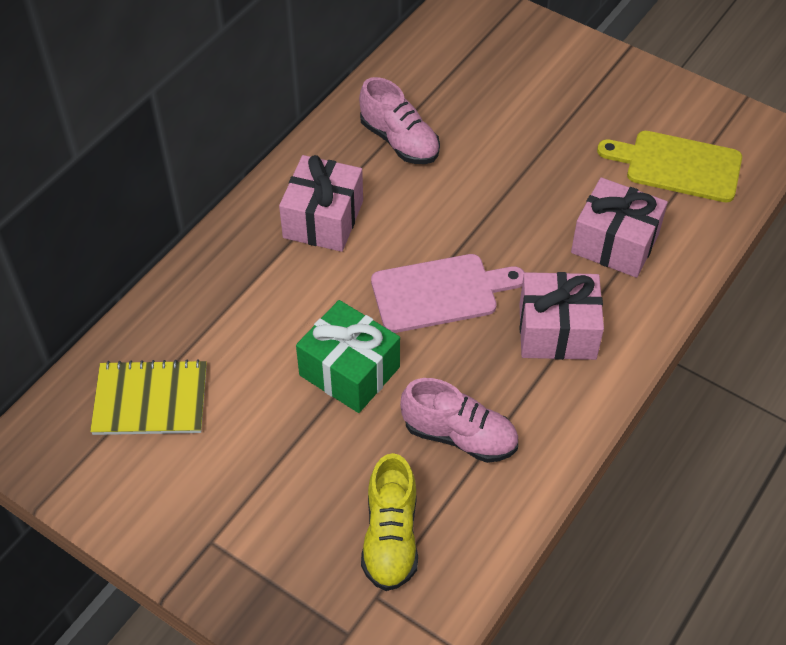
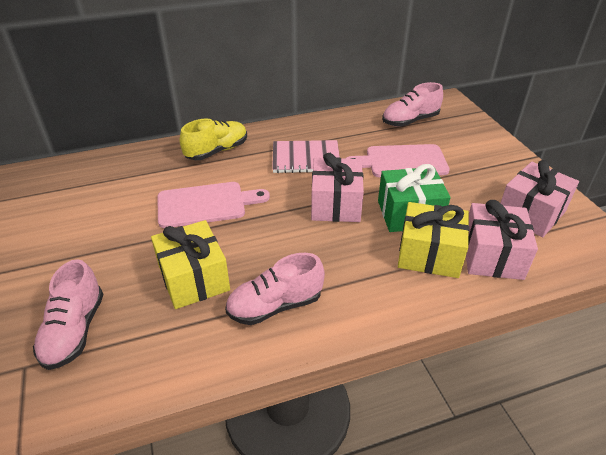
pink cutting board: 1 -> 2
pink notebook: 0 -> 1
pink shoe: 2 -> 3
yellow cutting board: 1 -> 0
yellow gift: 0 -> 2
yellow notebook: 1 -> 0

